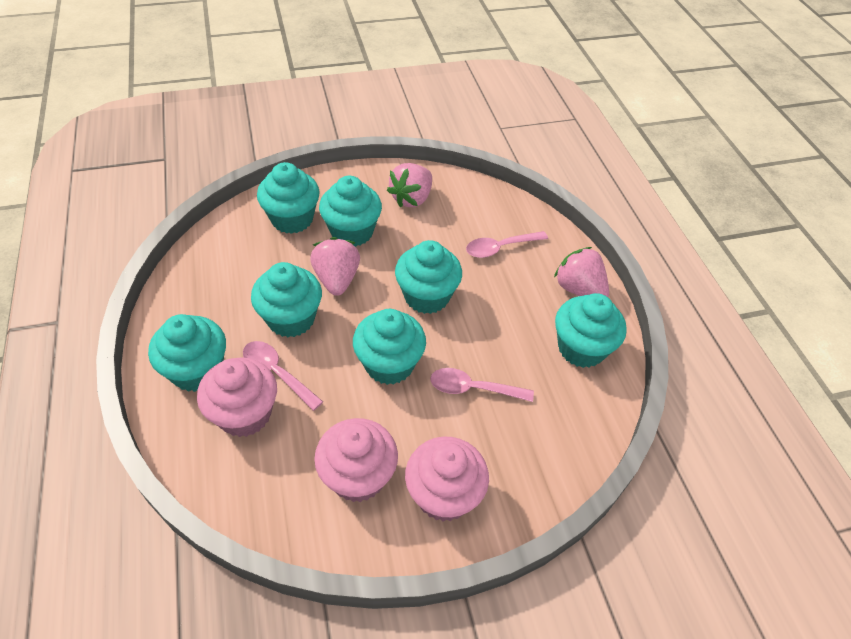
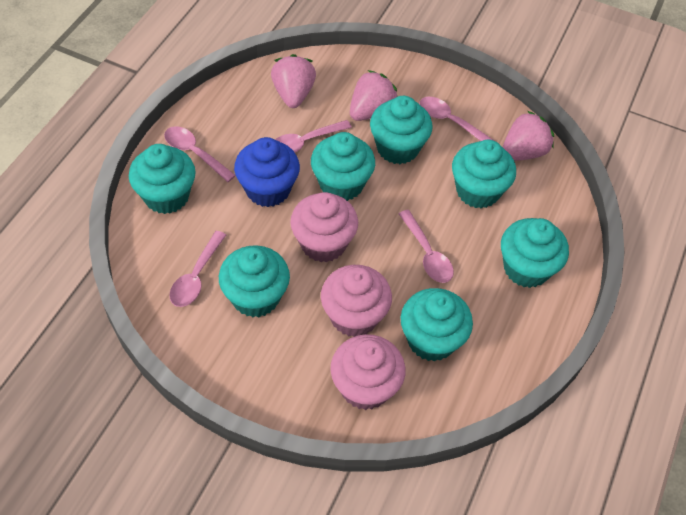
blue cupcake: 0 -> 1
pink spoon: 3 -> 5

